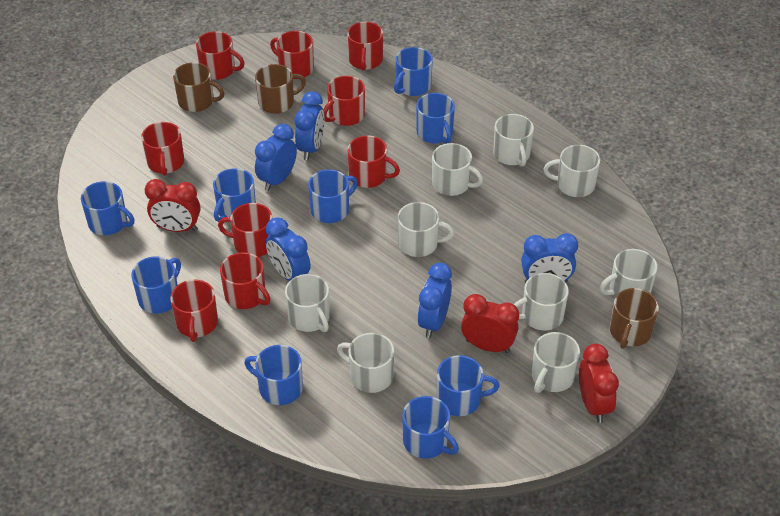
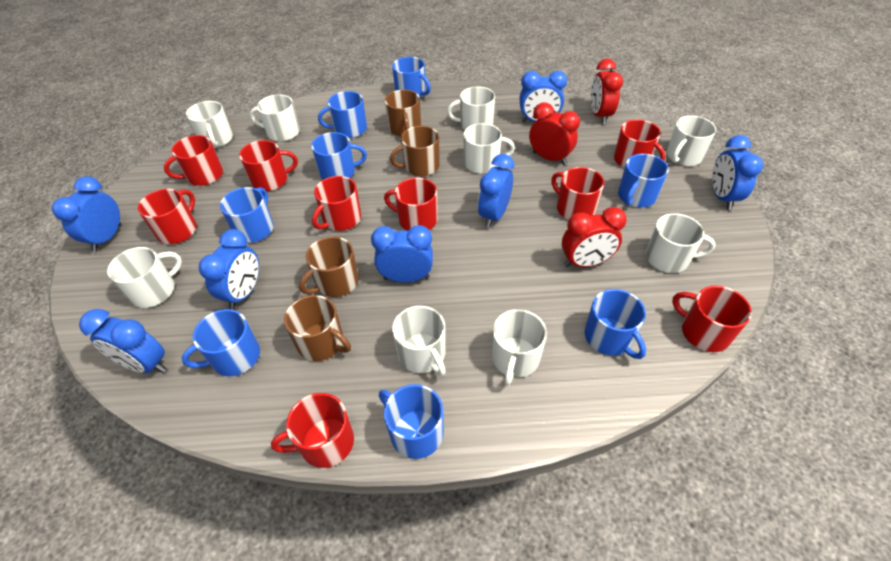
blue clock: 5 -> 7
blue mug: 9 -> 8
brown mug: 3 -> 4

